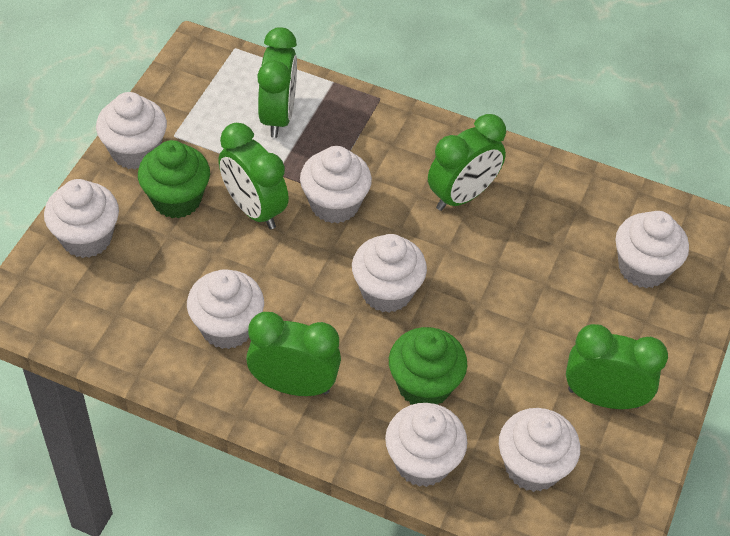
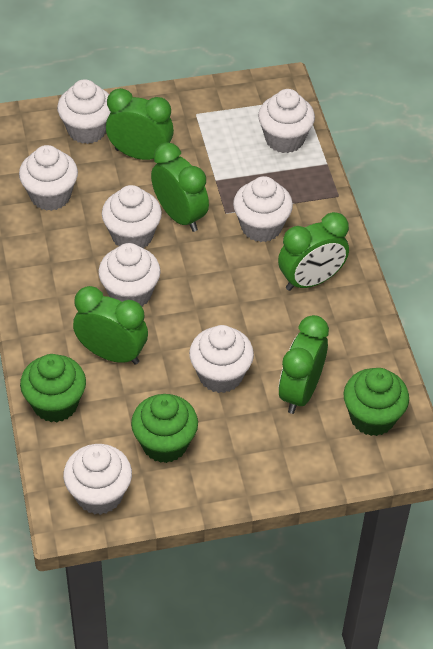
green cupcake: 2 -> 3

